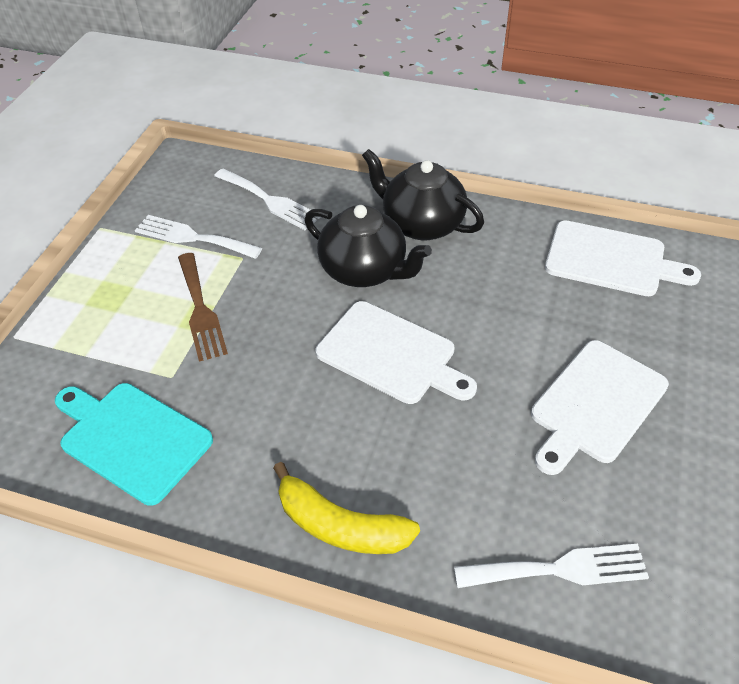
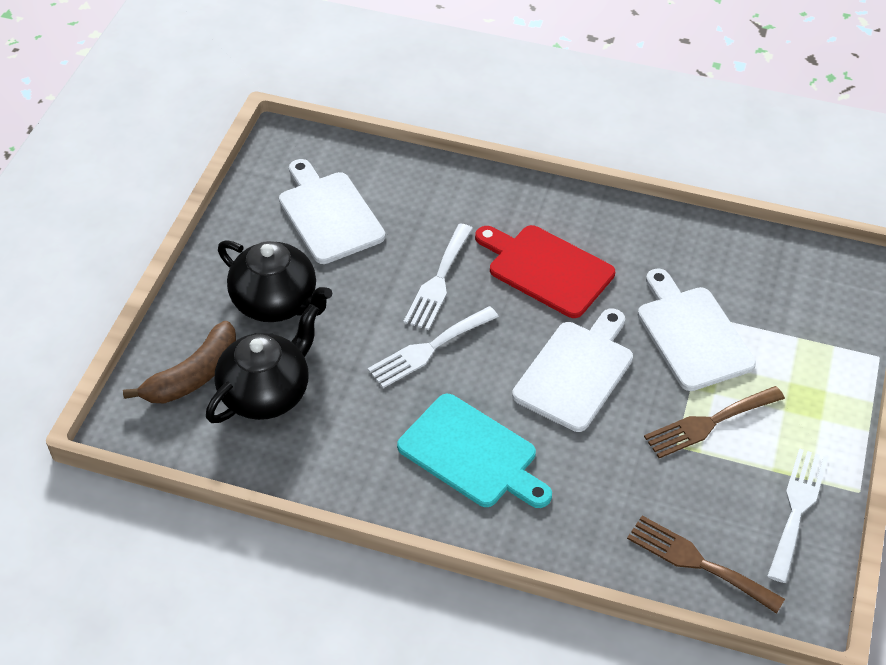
brown banana: 0 -> 1
brown fork: 1 -> 2
red cutting board: 0 -> 1
yellow banana: 1 -> 0

